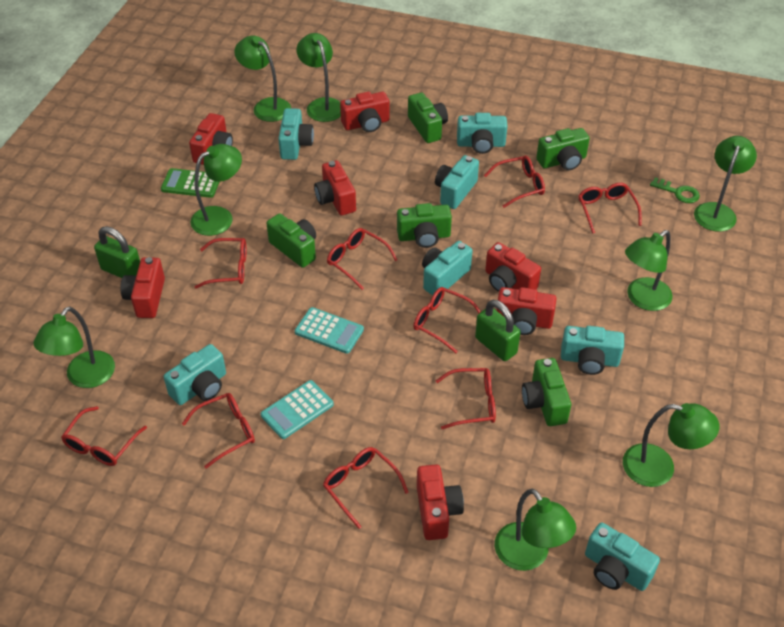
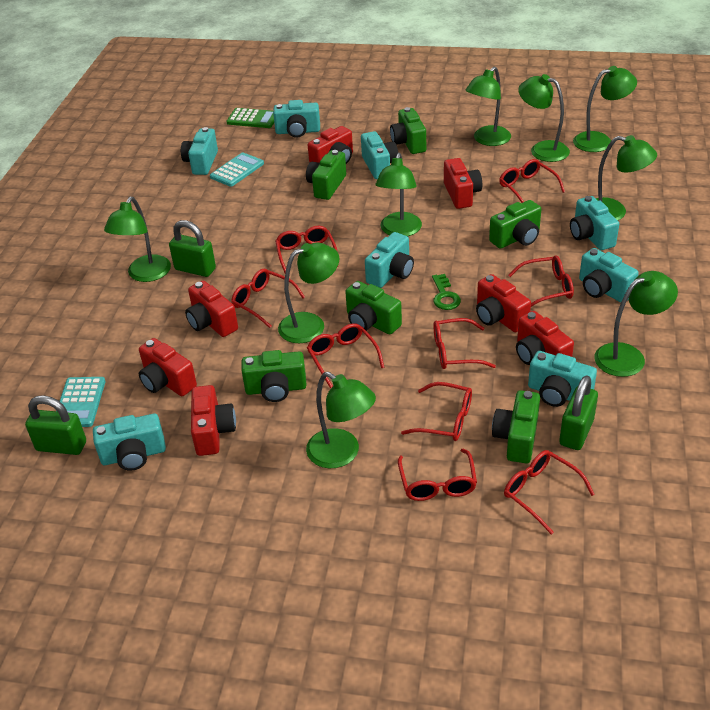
green camera: 5 -> 6
green lamp: 8 -> 9
green padlock: 2 -> 3
turquoise camera: 7 -> 8

